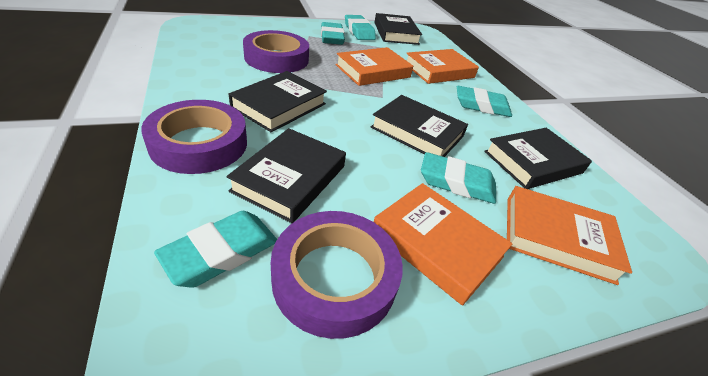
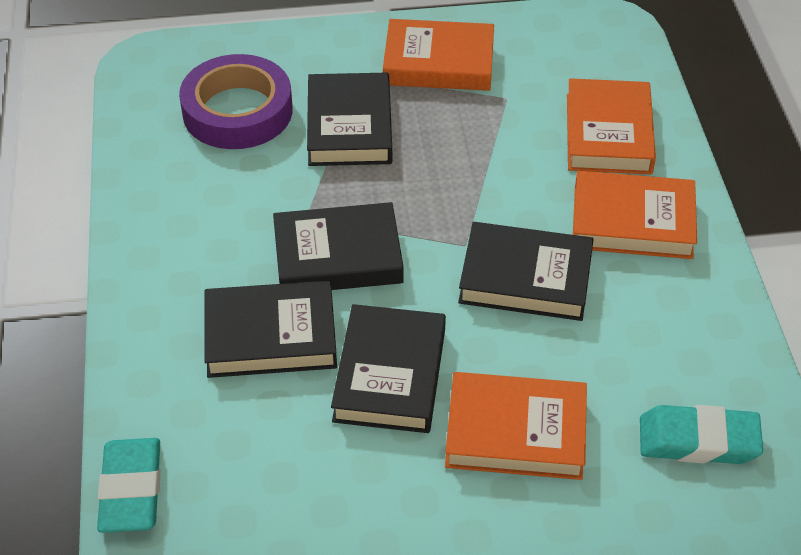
purple tape: 3 -> 1
turquoise eraser: 5 -> 2

